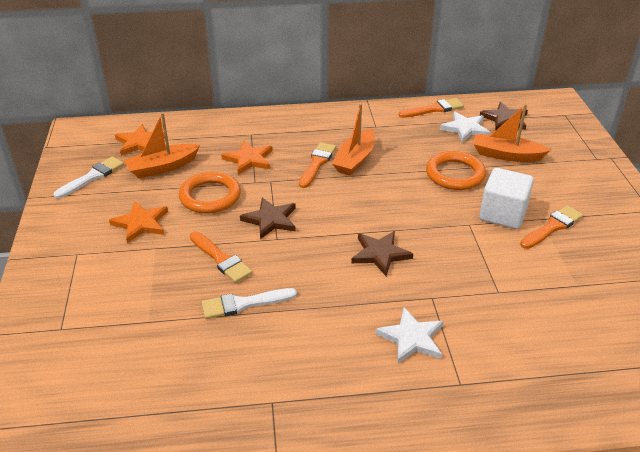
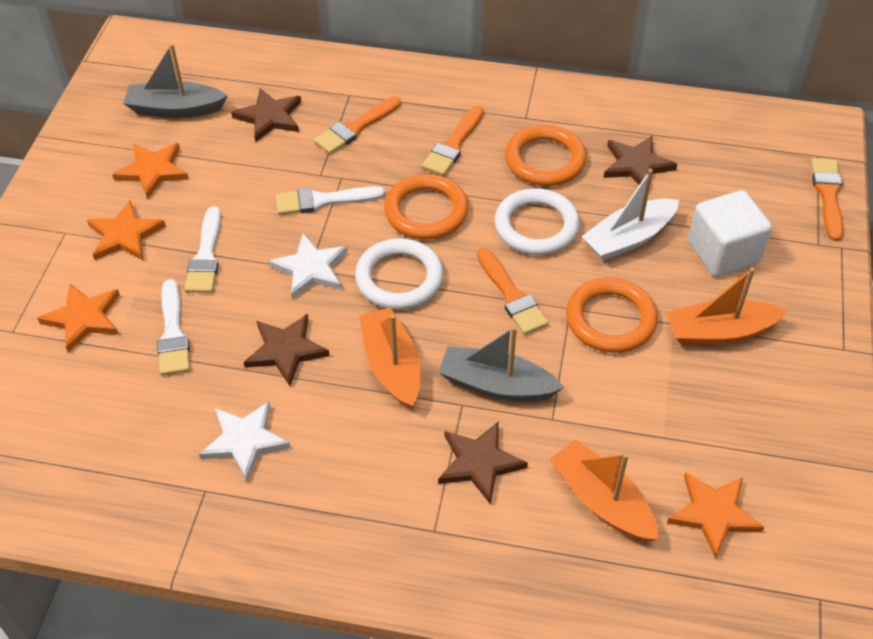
brown star: 3 -> 4
grey boat: 0 -> 2
orange ring: 2 -> 3
orange star: 3 -> 4
white boat: 0 -> 1
white brush: 2 -> 3
white ring: 0 -> 2

